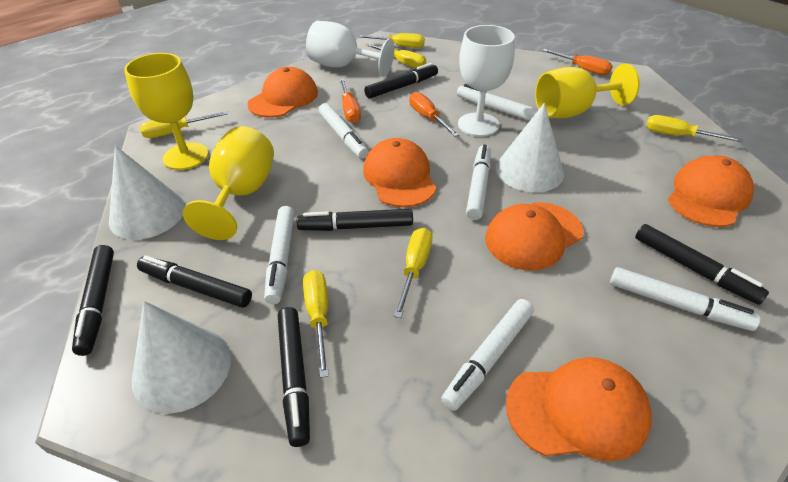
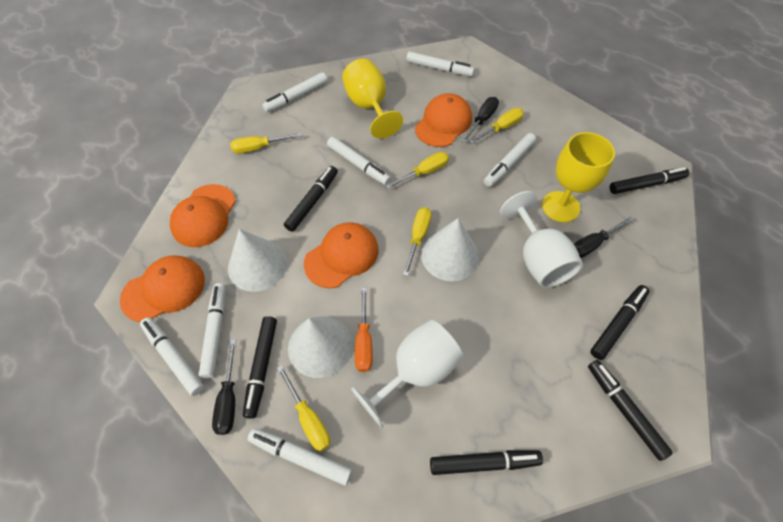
black screwdriver: 0 -> 3
orange cap: 5 -> 4
orange screwdriver: 3 -> 1
white marker: 6 -> 7
yellow goblet: 3 -> 2
yellow screwdriver: 6 -> 5

